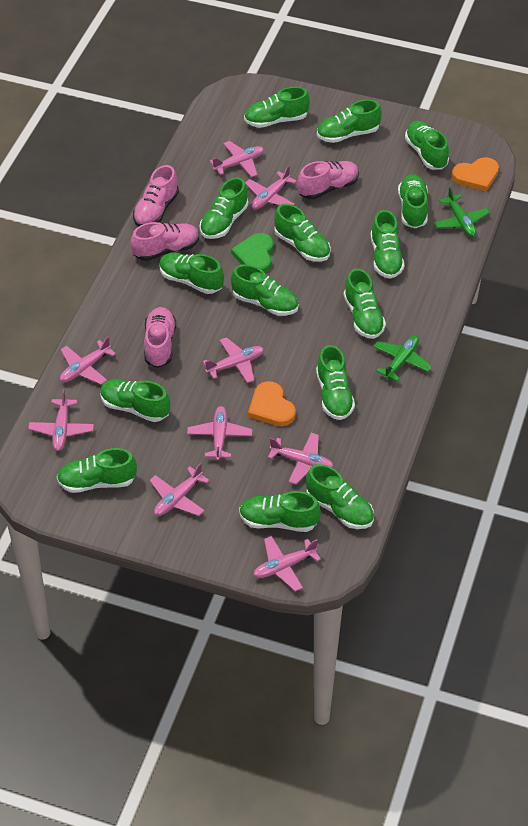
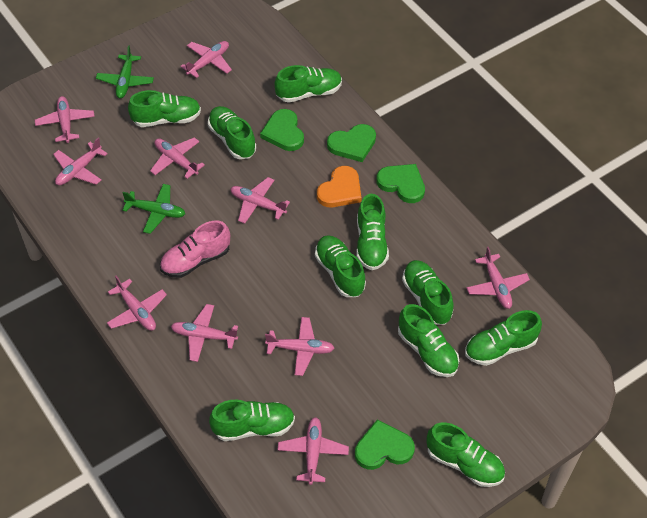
green heart: 1 -> 4
green shoe: 15 -> 10
orange heart: 2 -> 1
pink plane: 9 -> 10
pink shoe: 4 -> 1

